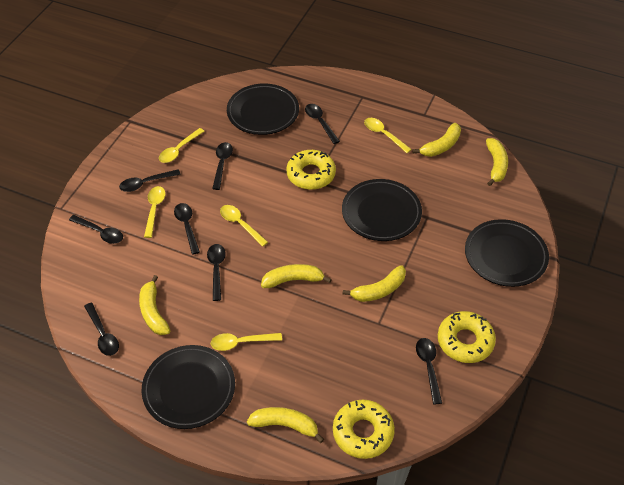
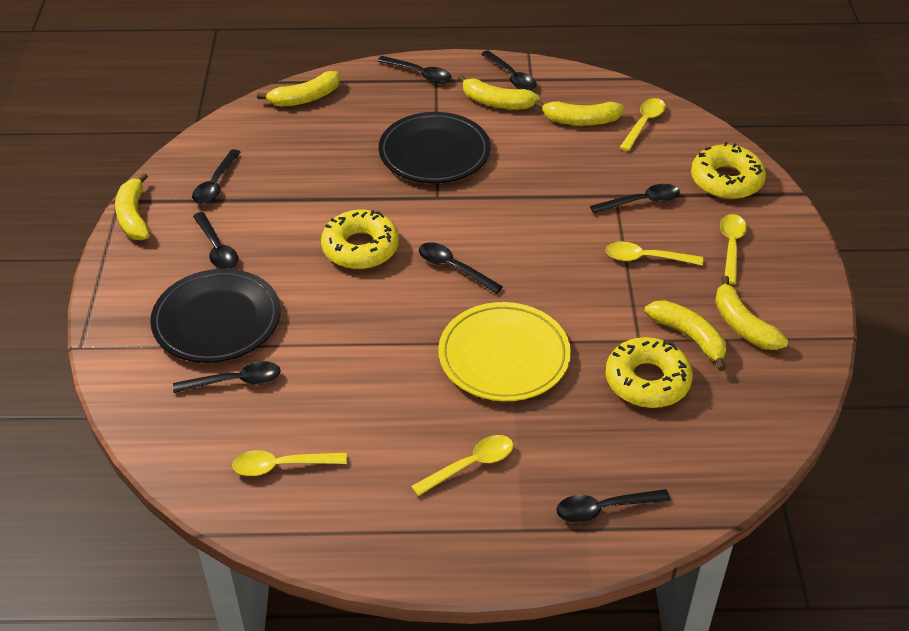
black plate: 4 -> 2
yellow plate: 0 -> 1

